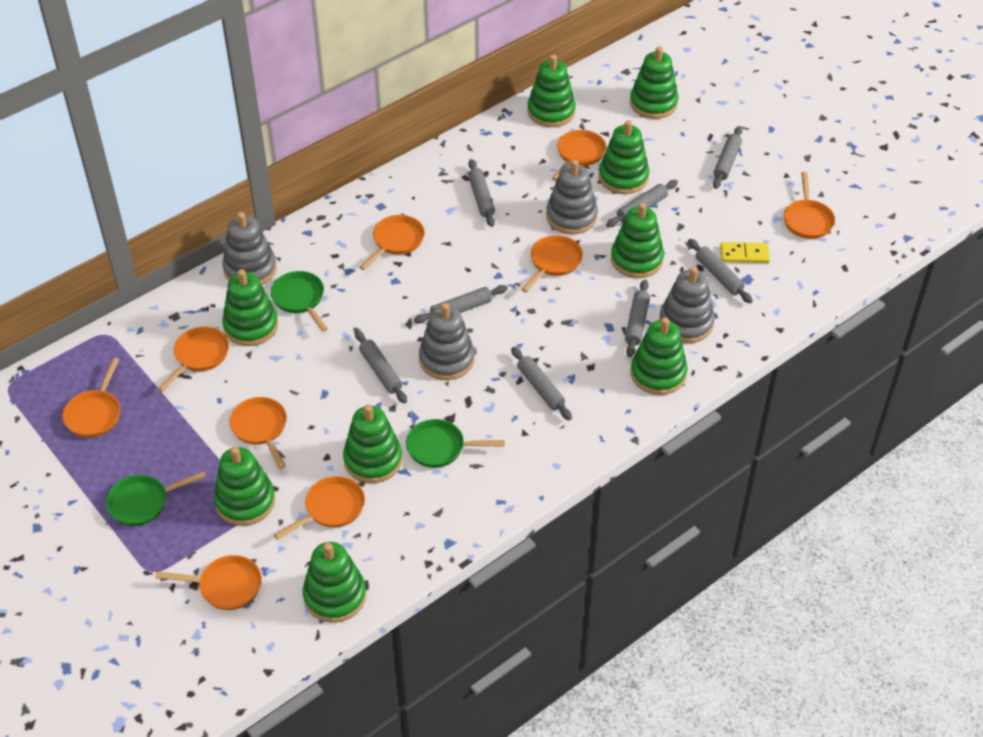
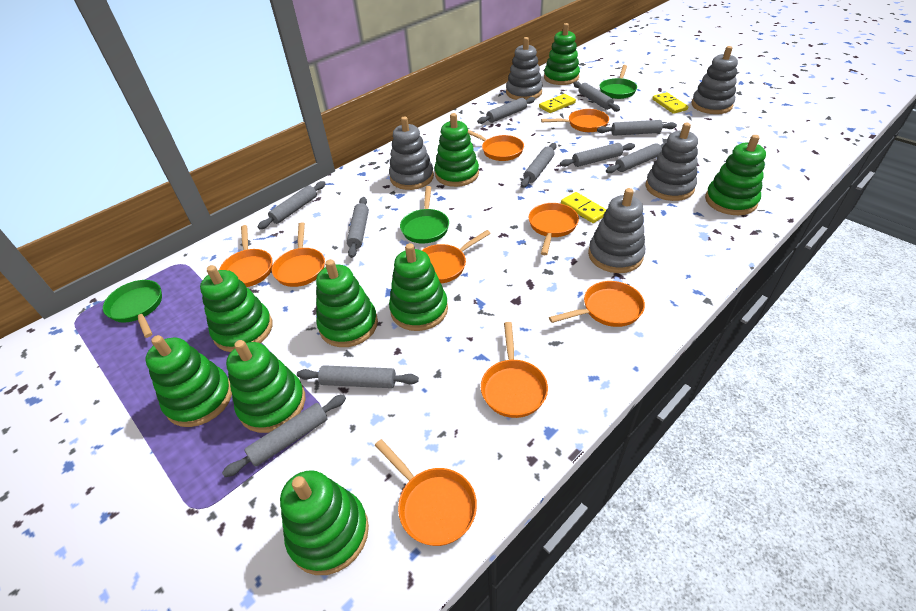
grey rolling pin: 8 -> 10
grey stacking toy: 4 -> 5
yellow domino: 1 -> 3

